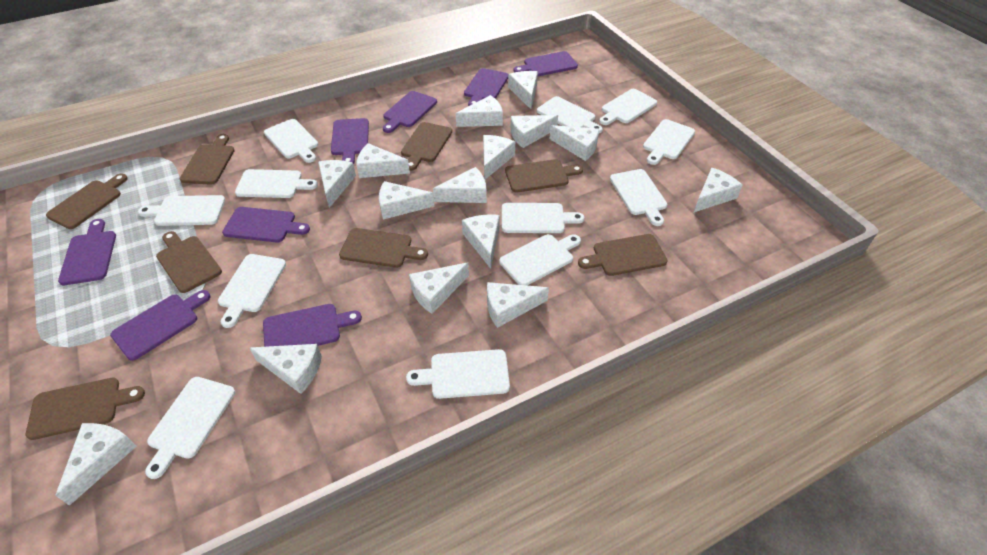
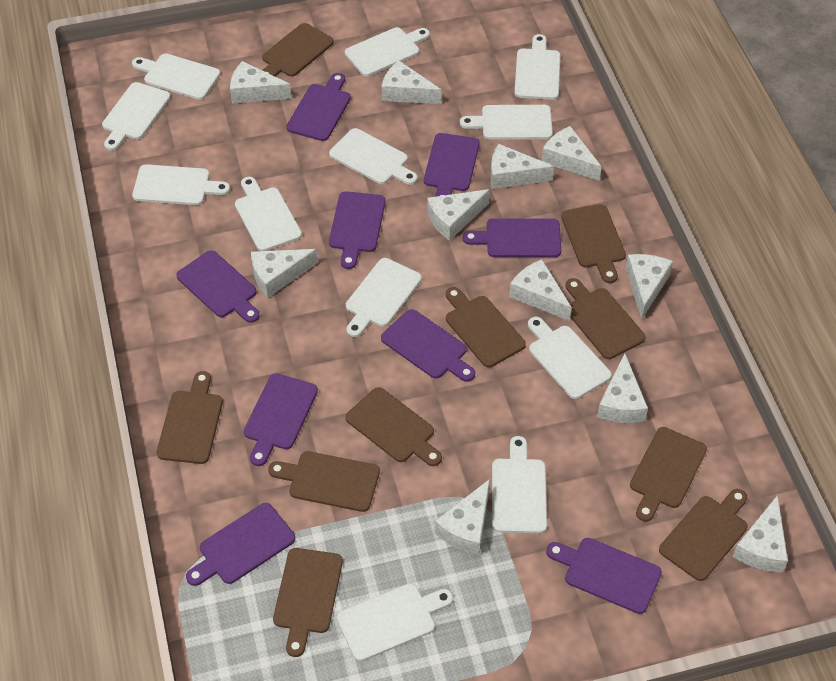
brown cutting board: 8 -> 10
purple cutting board: 8 -> 9
white cheese: 15 -> 11

